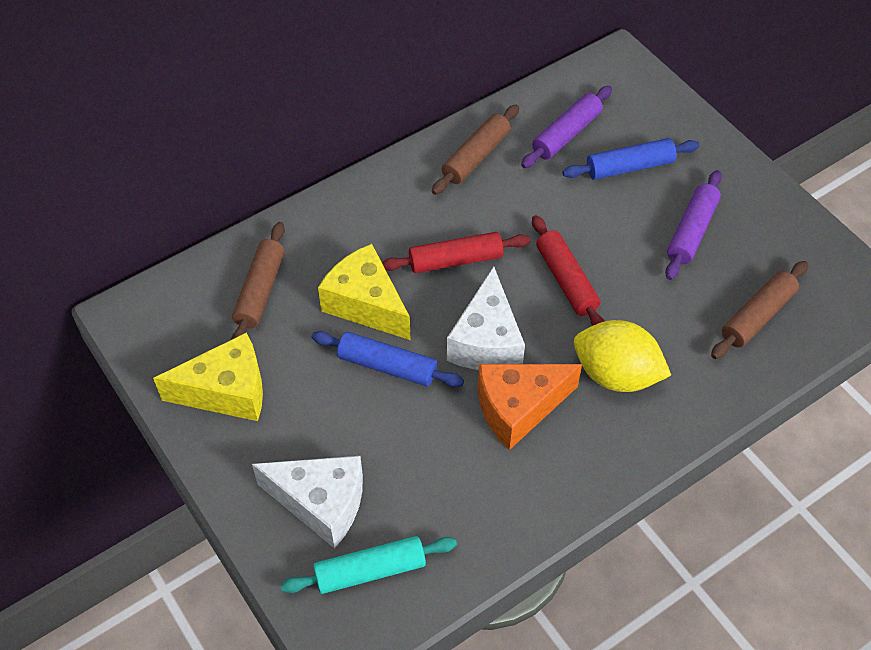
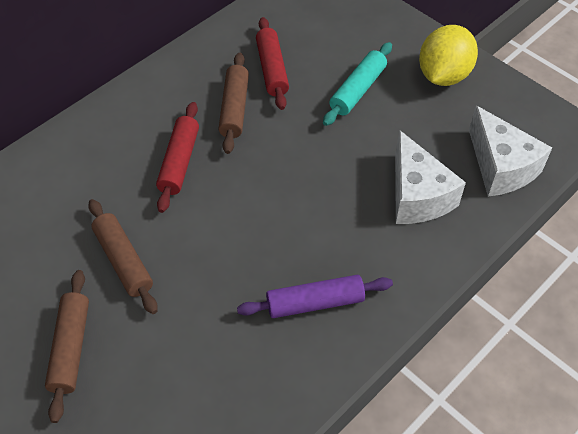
blue rolling pin: 2 -> 0
orange cheese: 1 -> 0
purple rolling pin: 2 -> 1
yellow cheese: 2 -> 0

